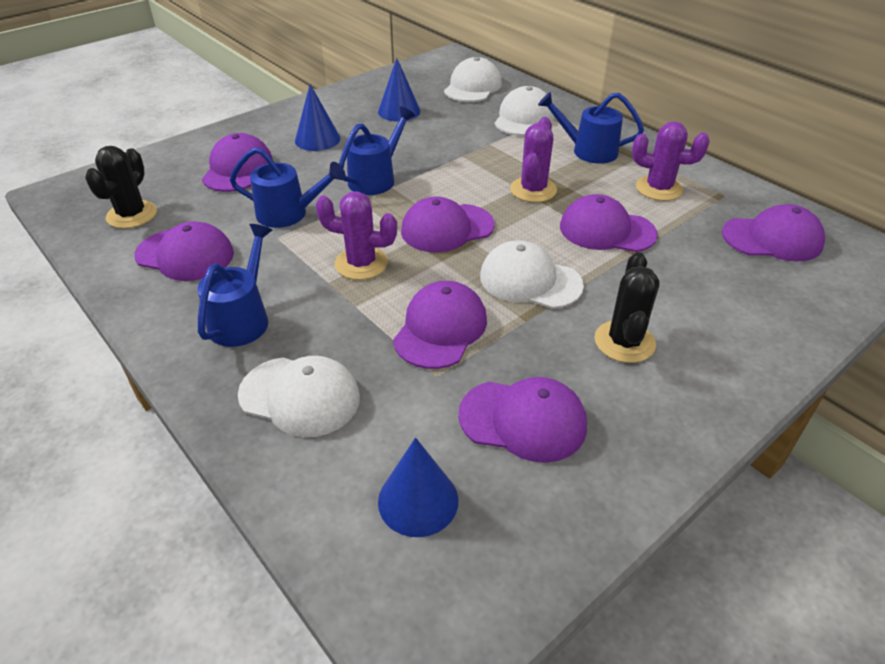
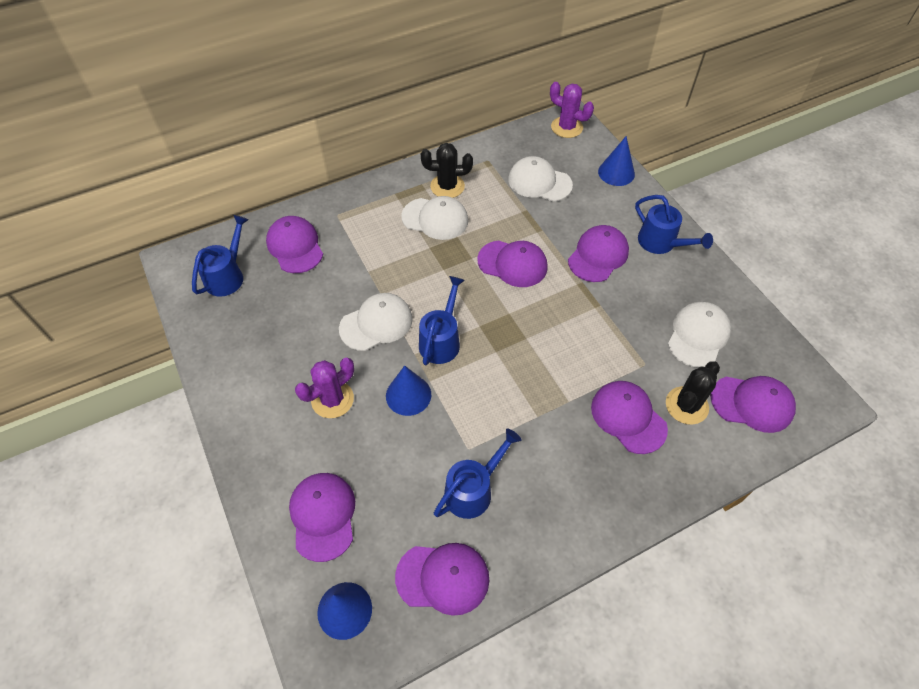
purple cactus: 3 -> 2

